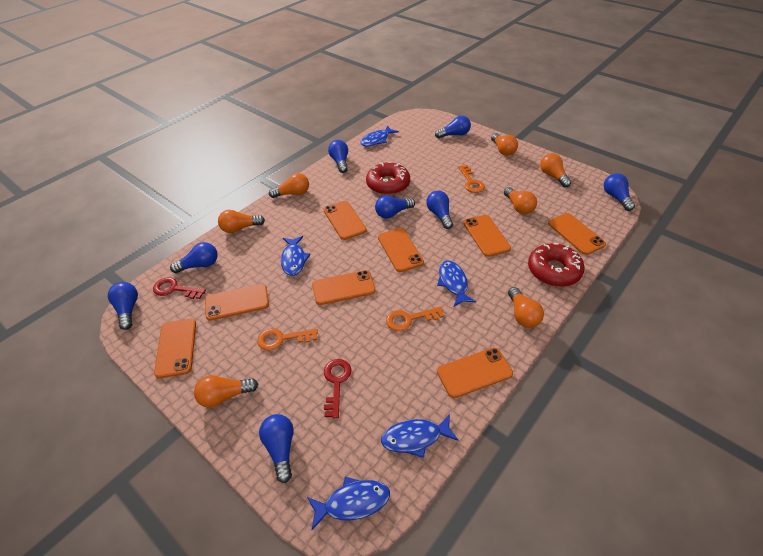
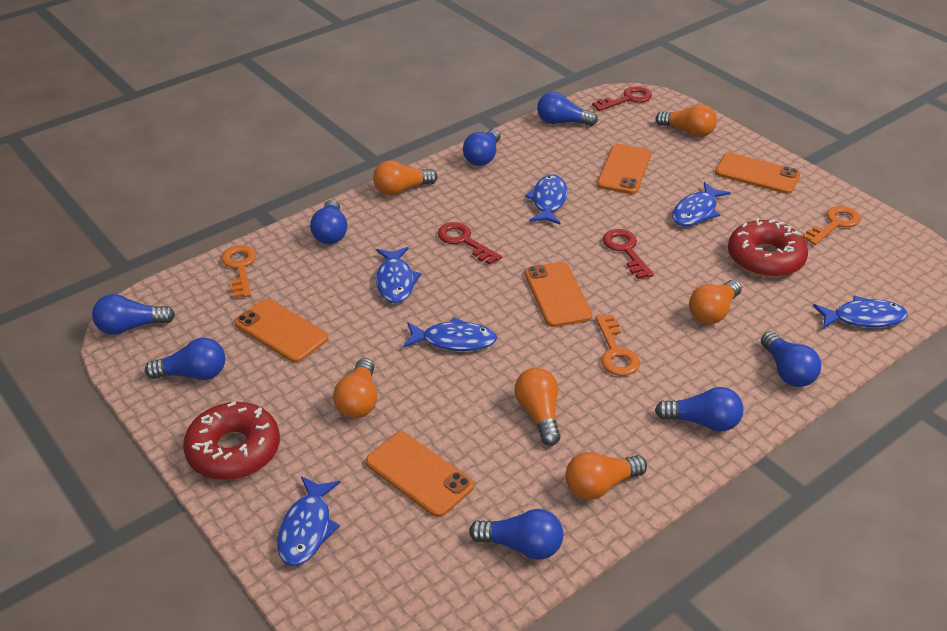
blue fish: 5 -> 6
orange light bulb: 7 -> 6
orange phone: 8 -> 5
red key: 2 -> 3

